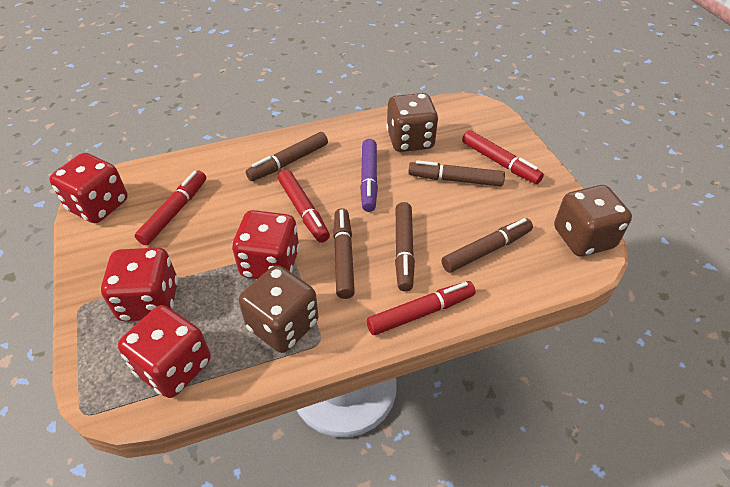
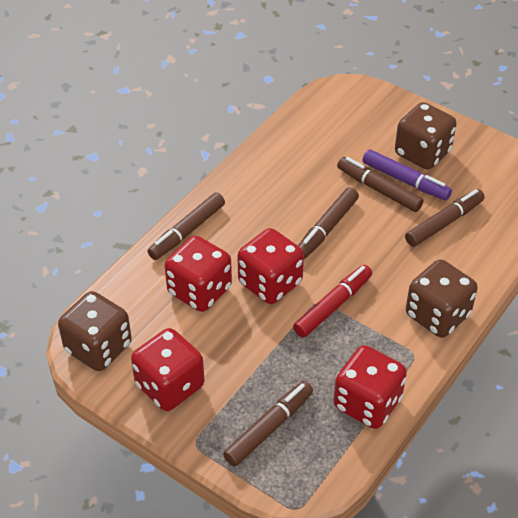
red marker: 4 -> 1

